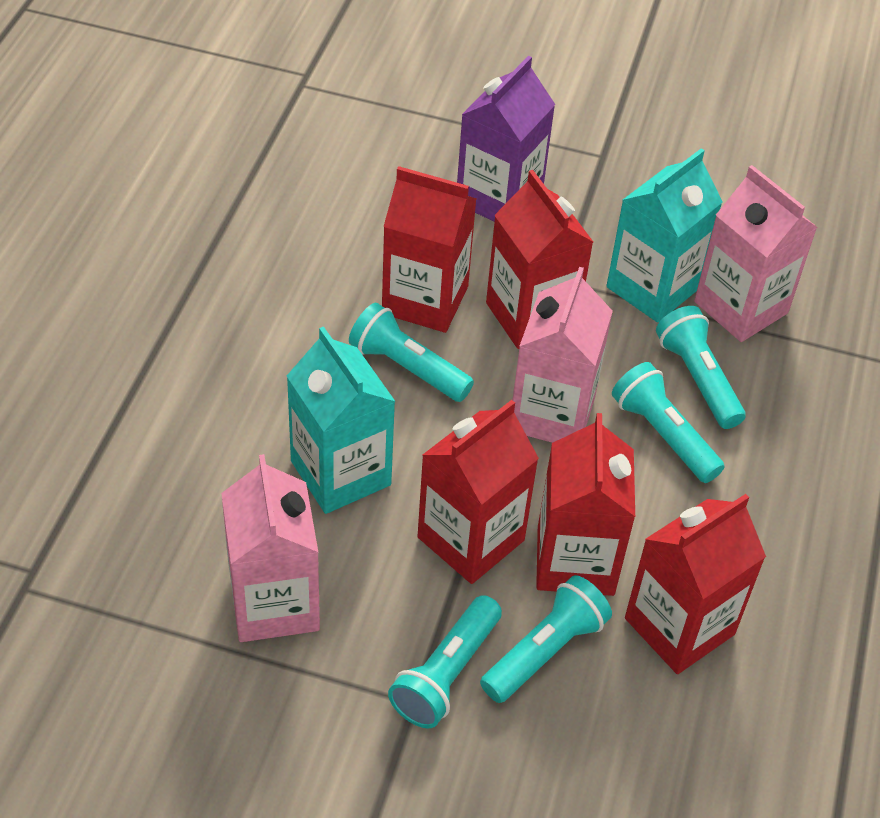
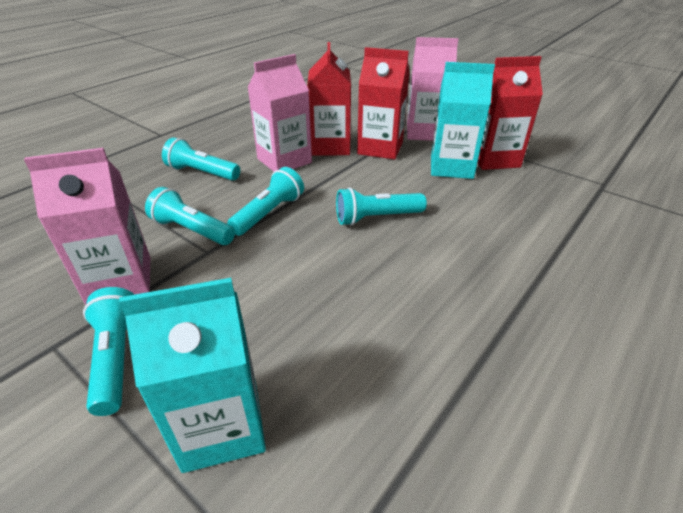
purple carton: 1 -> 0
red carton: 5 -> 3

